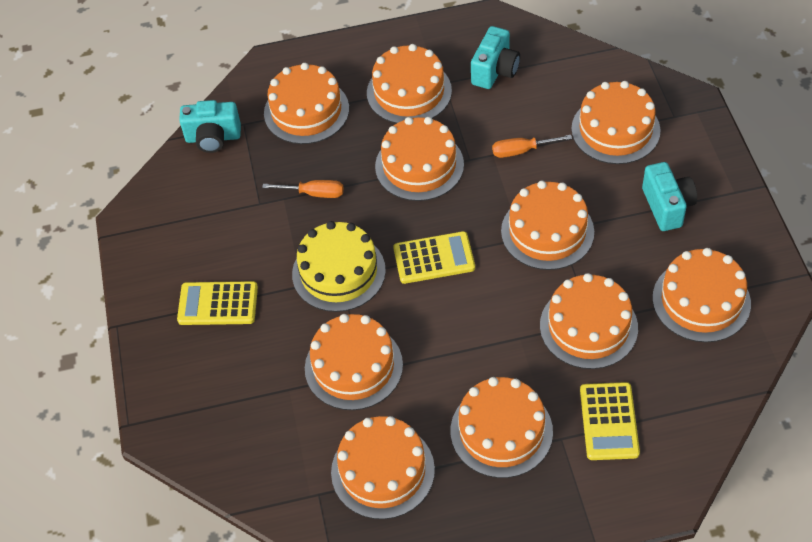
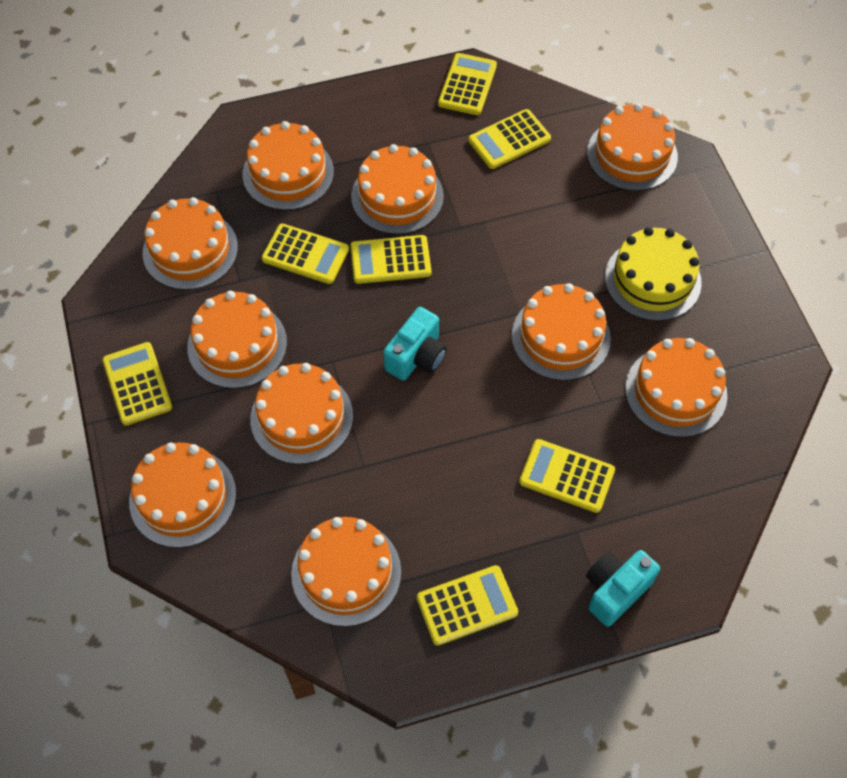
orange screwdriver: 2 -> 0
turquoise camera: 3 -> 2
yellow calculator: 3 -> 7

